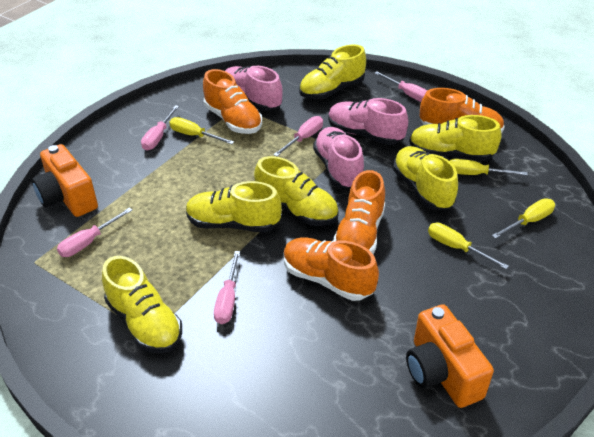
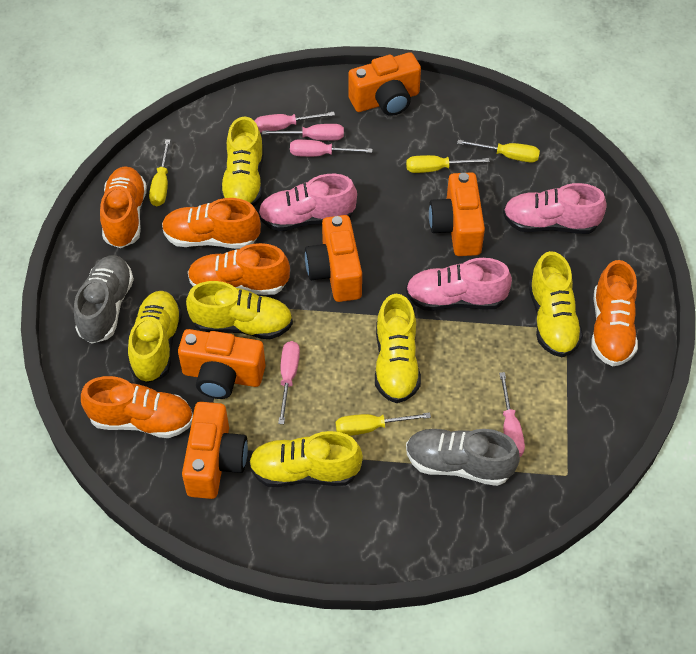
grey shoe: 0 -> 2
orange camera: 2 -> 5
orange shoe: 4 -> 5

